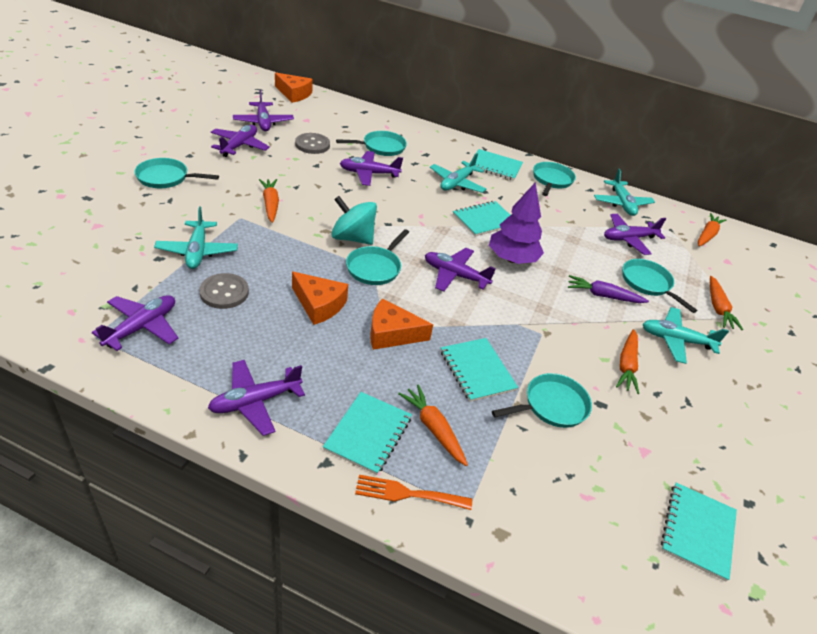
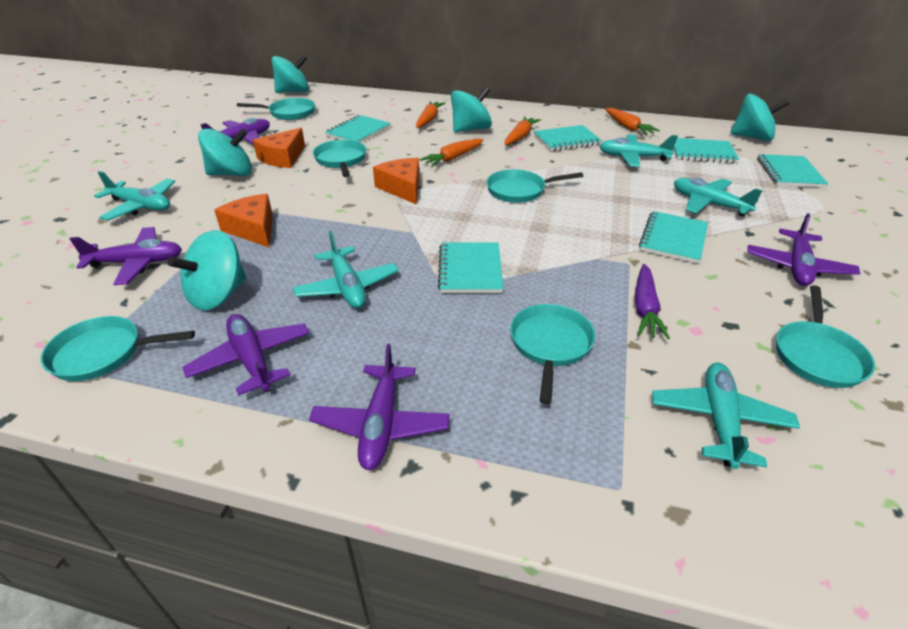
grey button: 2 -> 0
orange carrot: 5 -> 4
orange fork: 1 -> 0
purple plane: 7 -> 5
purple tree: 1 -> 0
turquoise notebook: 5 -> 6
turquoise plane: 4 -> 5
turquoise spinning top: 1 -> 5

